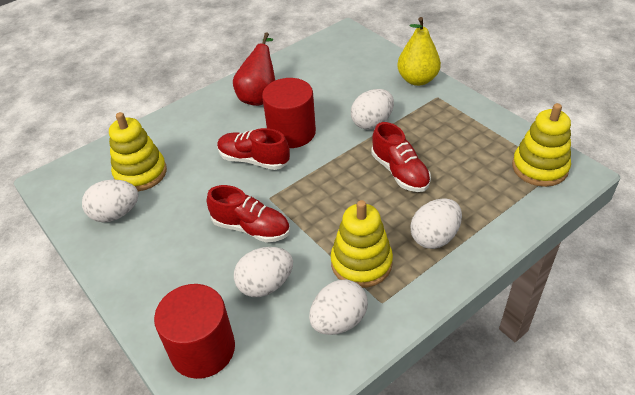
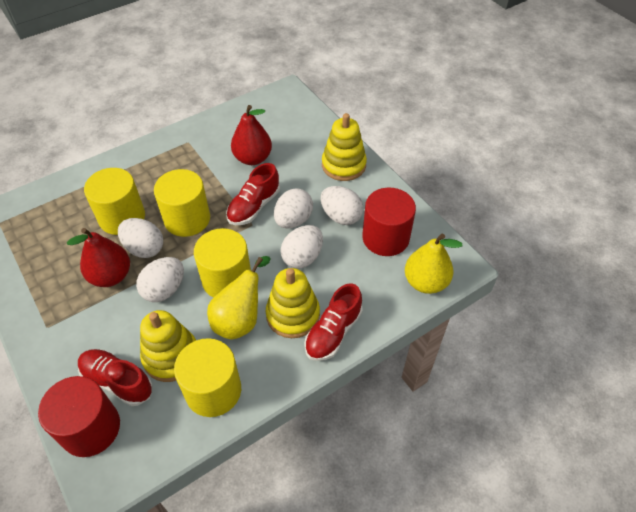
red pear: 1 -> 2
yellow cylinder: 0 -> 4
yellow pear: 1 -> 2

